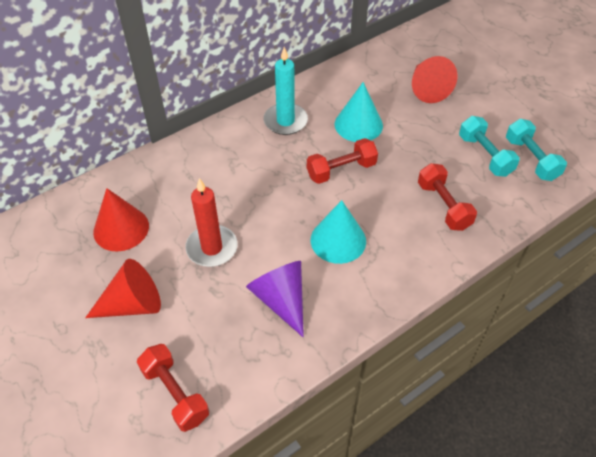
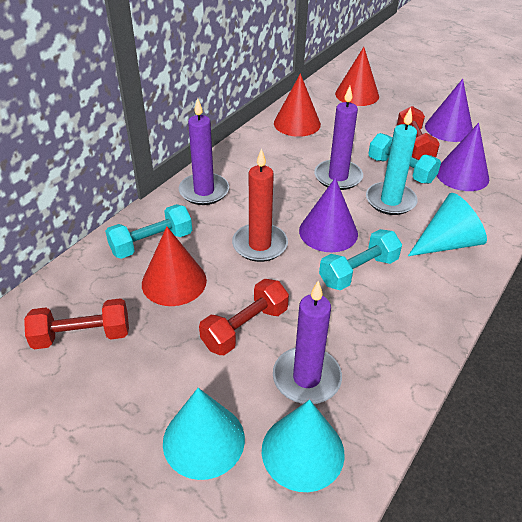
purple candle: 0 -> 3
purple cone: 1 -> 3
turquoise cone: 2 -> 3
turquoise dumbbell: 2 -> 3

